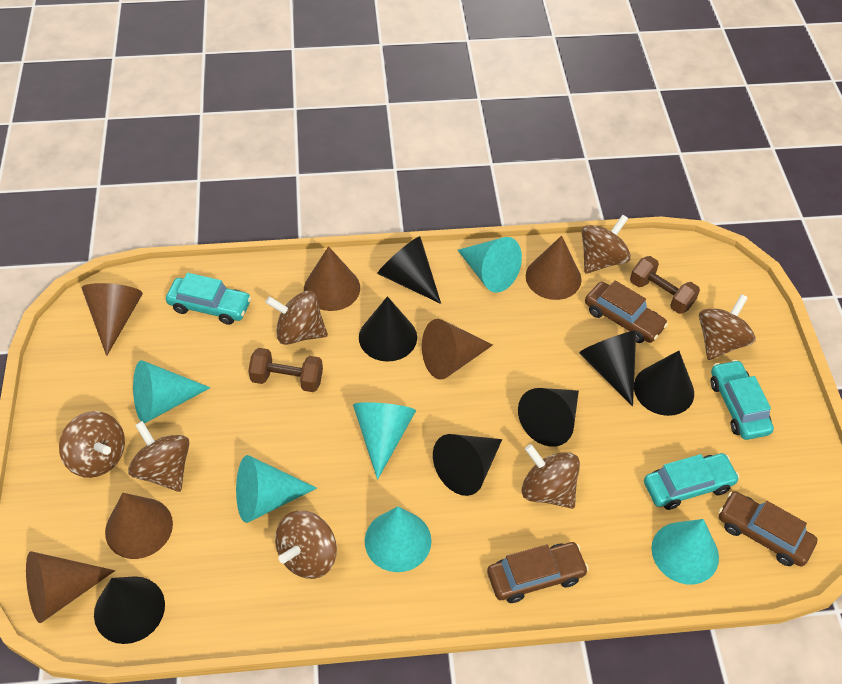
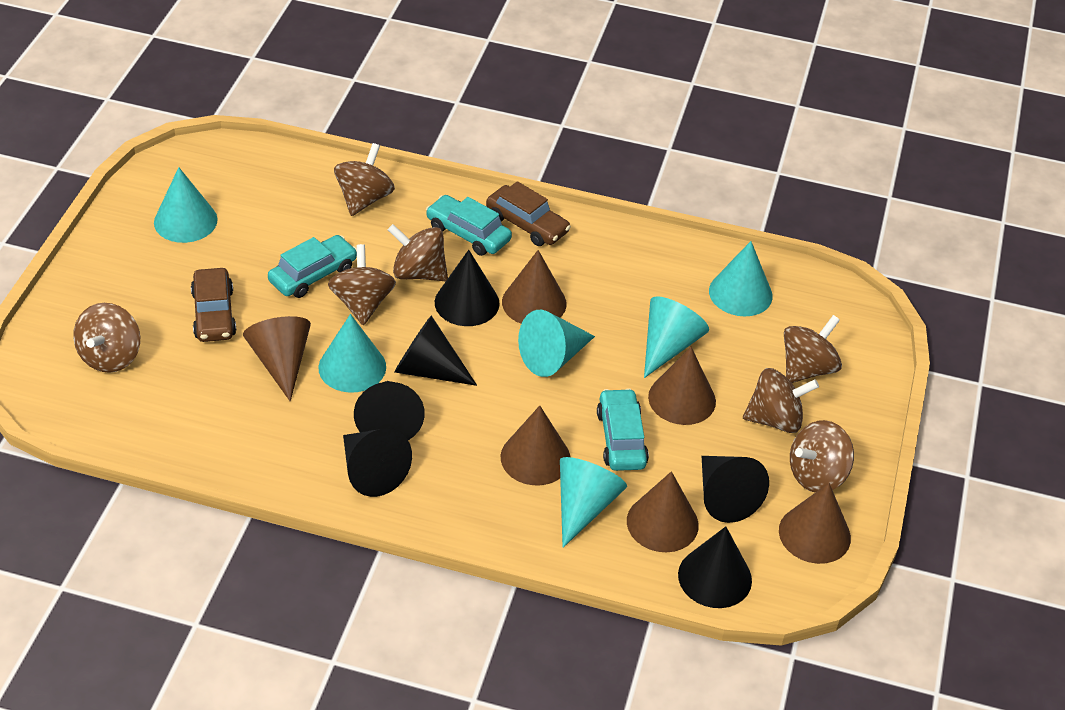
black cone: 7 -> 6
brown car: 3 -> 2
brown dumbbell: 2 -> 0

